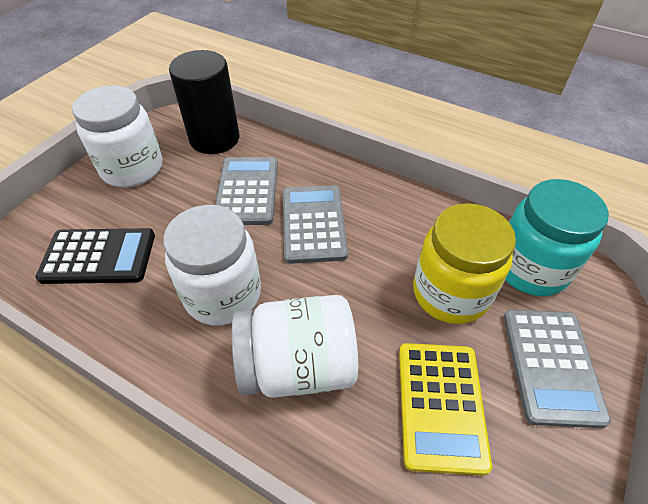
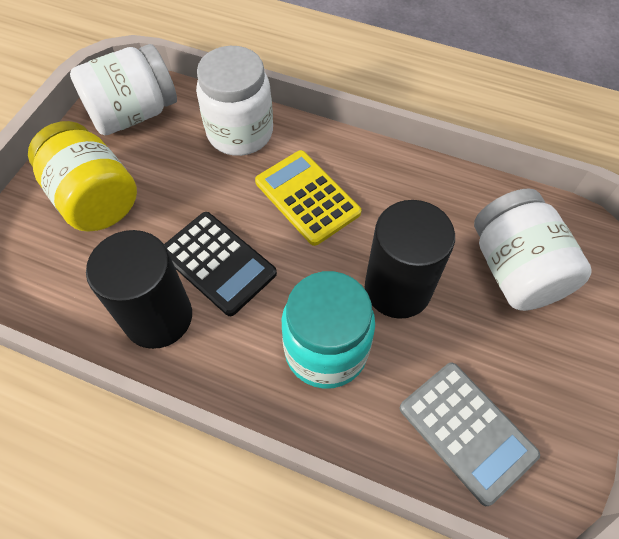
black cylinder: 1 -> 2
grey calculator: 3 -> 1

